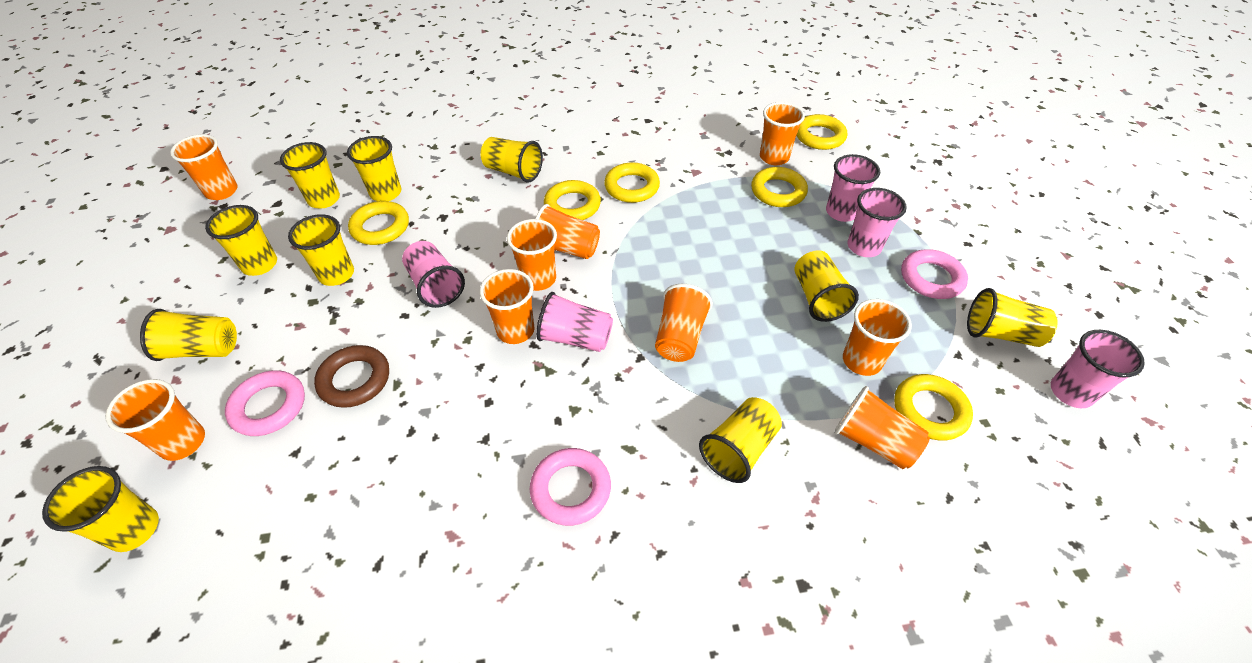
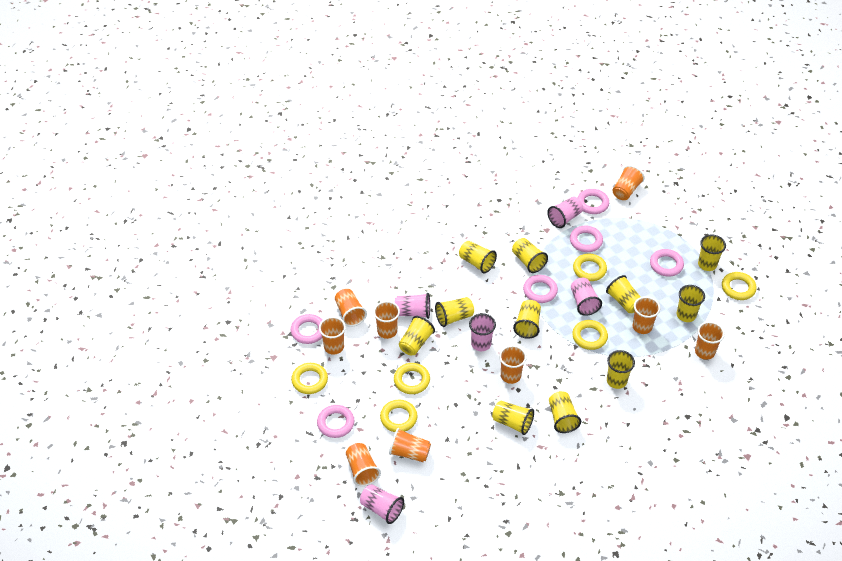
brown ring: 1 -> 0
pink ring: 3 -> 6
yellow cup: 10 -> 11

